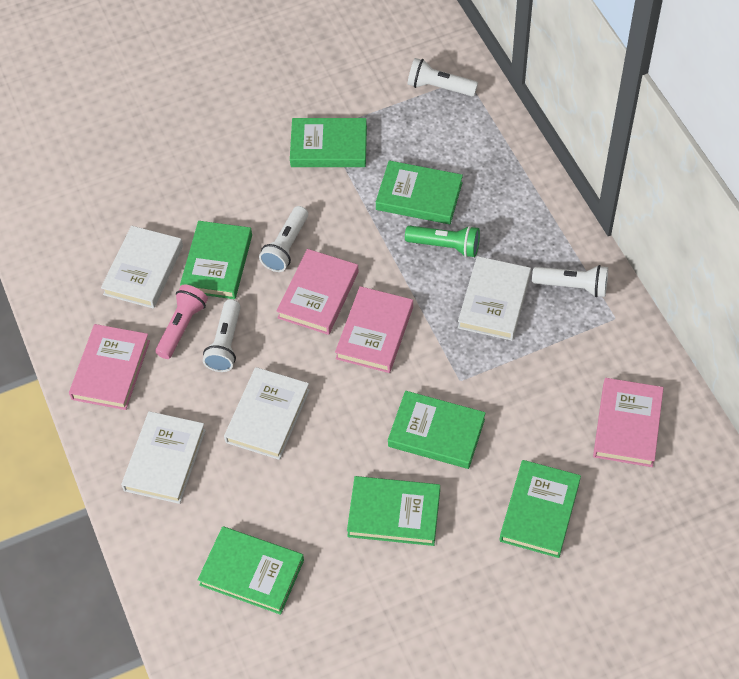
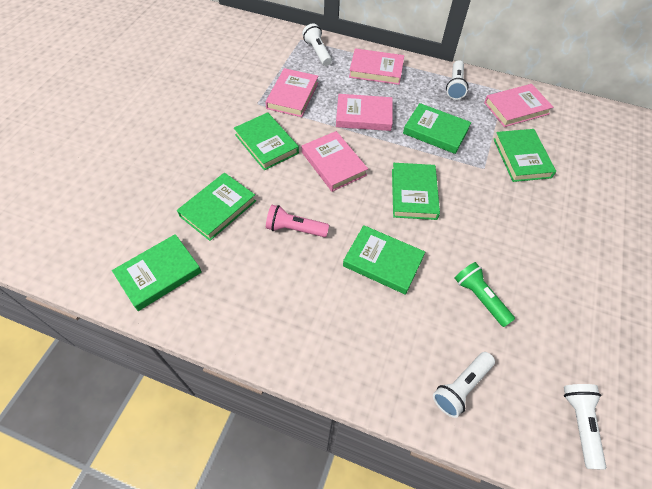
pink book: 4 -> 5
white book: 4 -> 0

